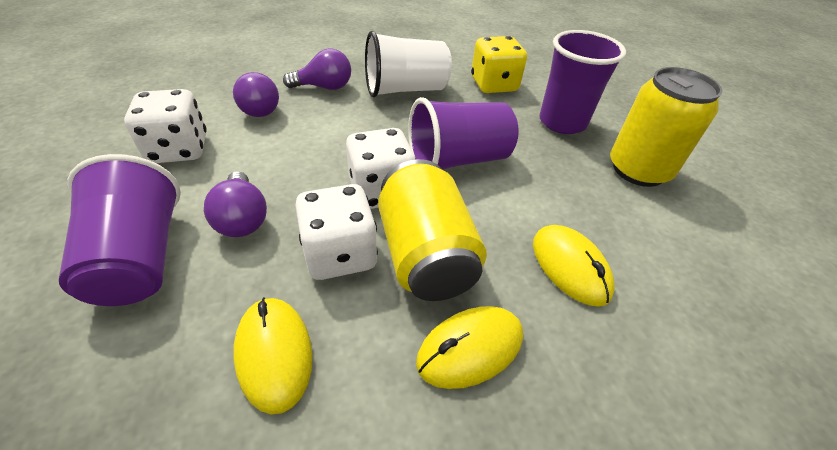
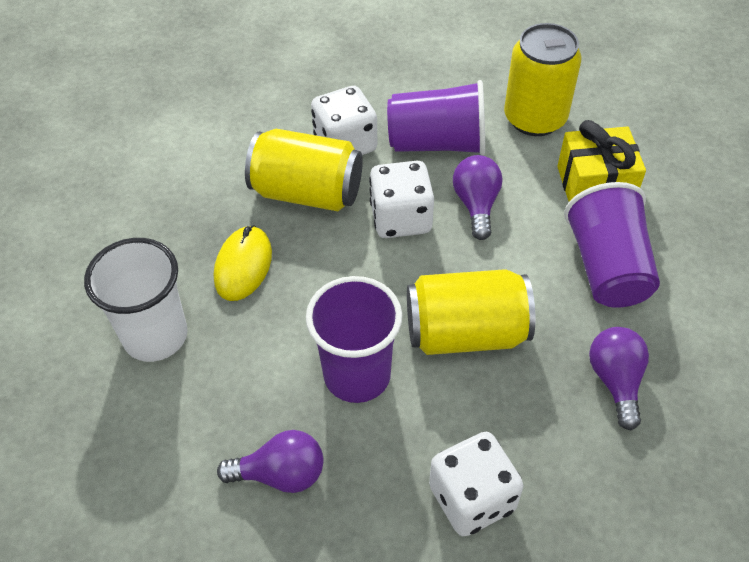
yellow can: 2 -> 3
yellow dice: 1 -> 0
yellow gift: 0 -> 1
yellow mouse: 3 -> 1

